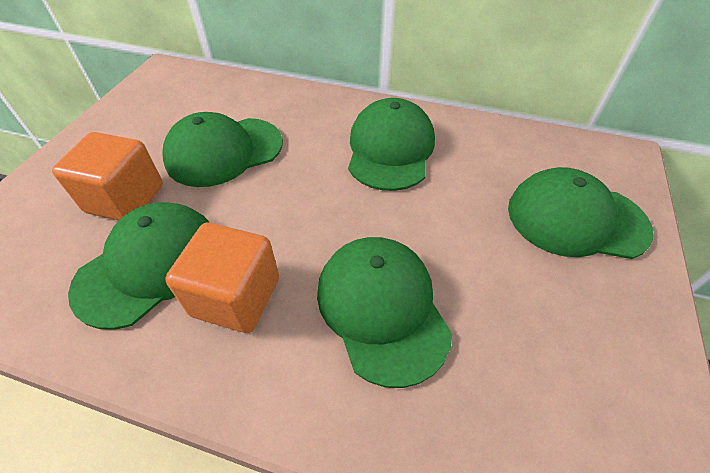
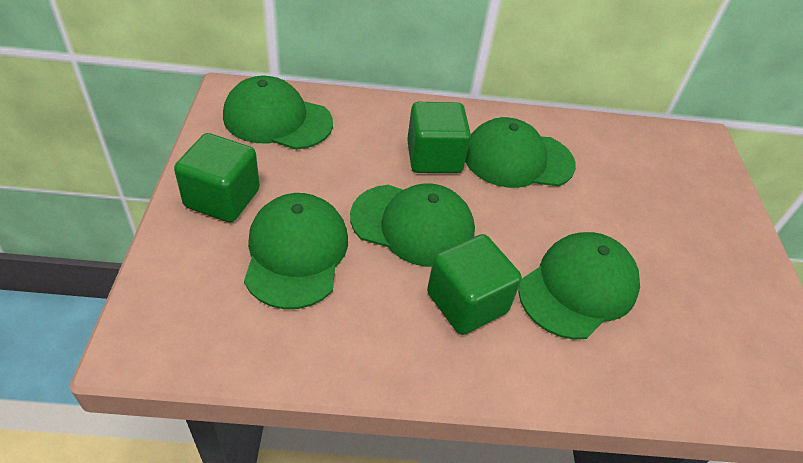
green cube: 0 -> 3
orange cube: 2 -> 0

